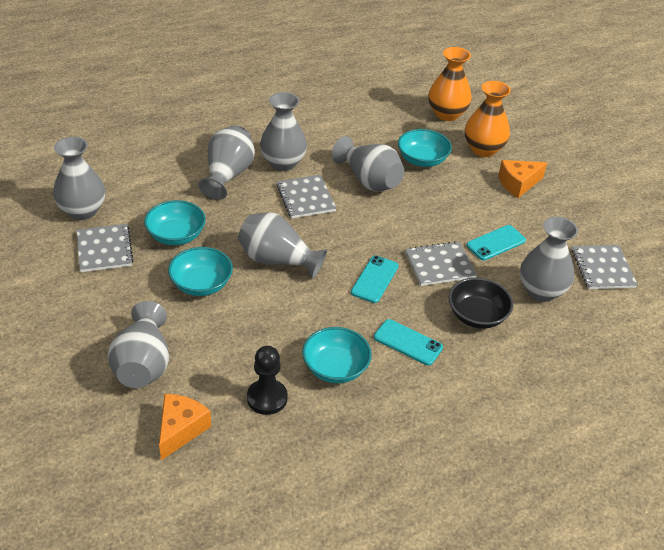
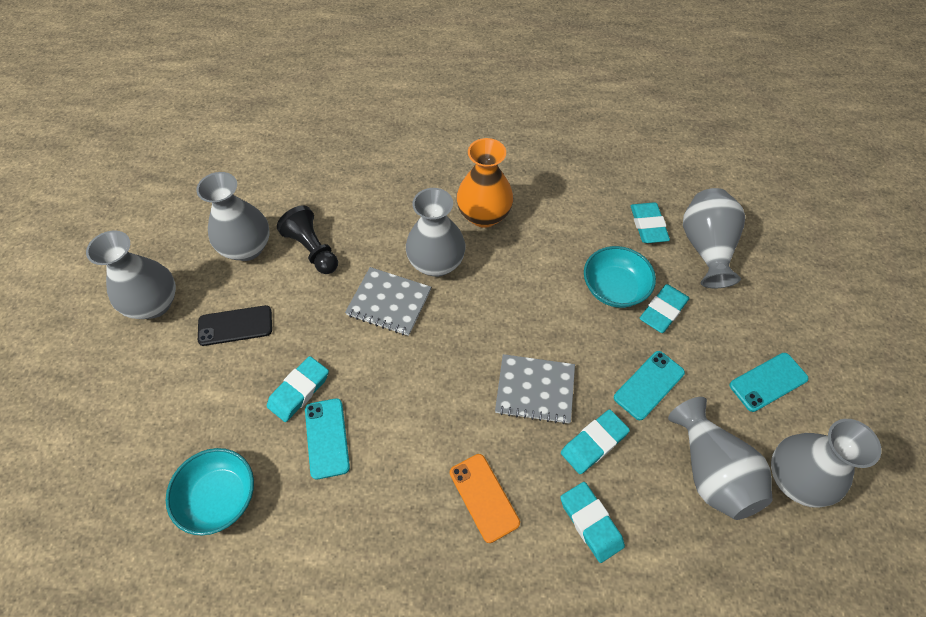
black bowl: 1 -> 0
black phone: 0 -> 1
grey notebook: 4 -> 2
grey vase: 7 -> 6
orange cheese: 2 -> 0
orange phone: 0 -> 1
orange vase: 2 -> 1
turquoise bowl: 4 -> 2
turquoise eraser: 0 -> 5

